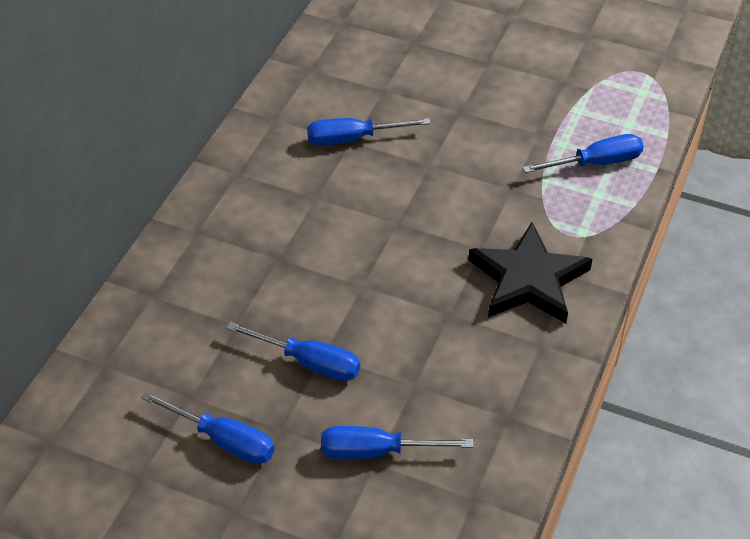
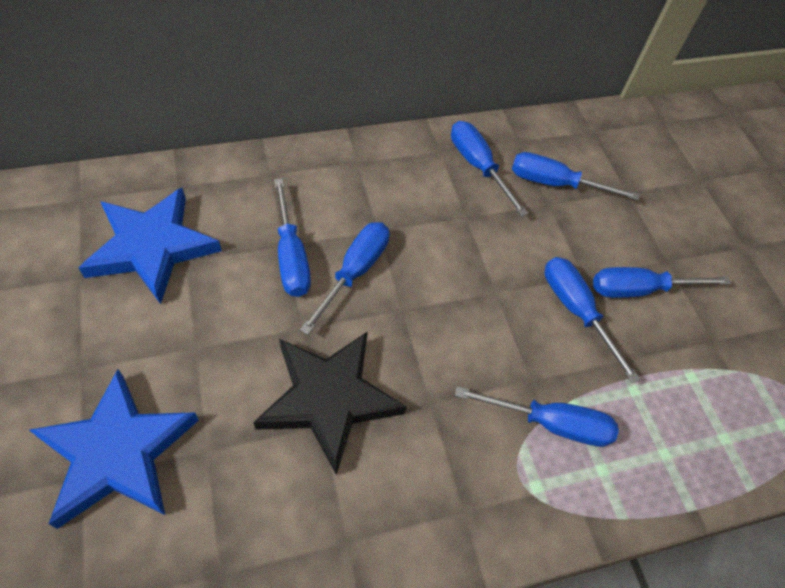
blue screwdriver: 5 -> 7
blue star: 0 -> 2

